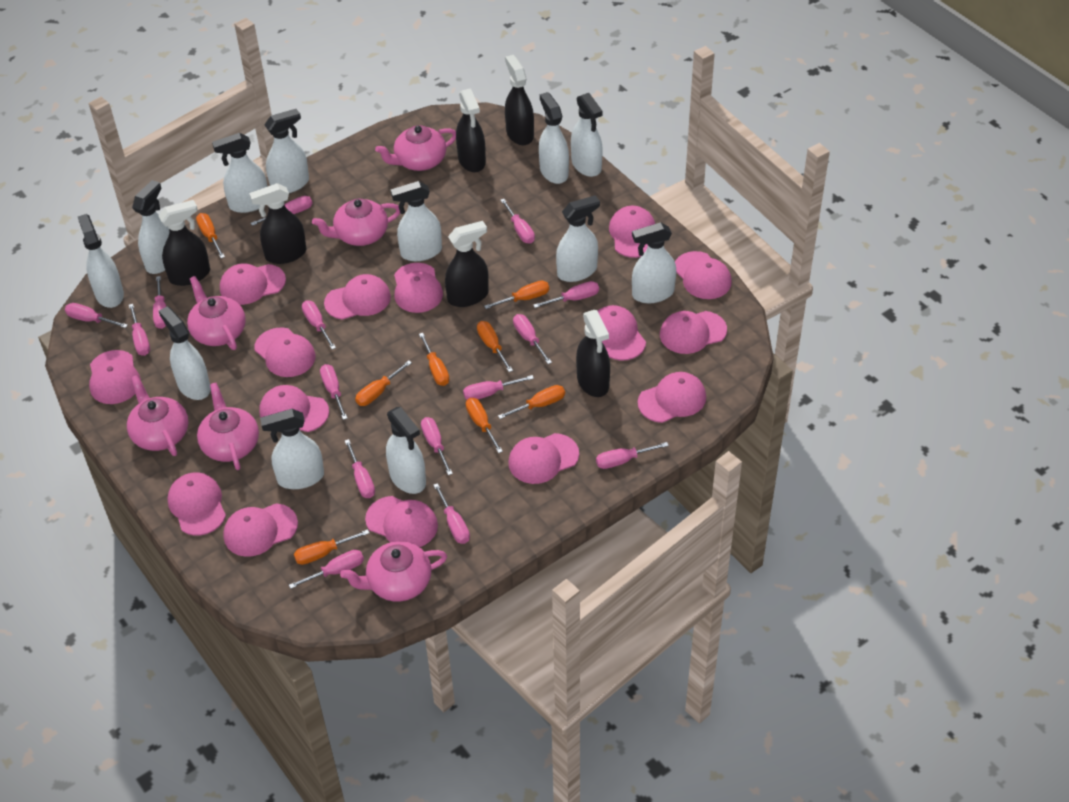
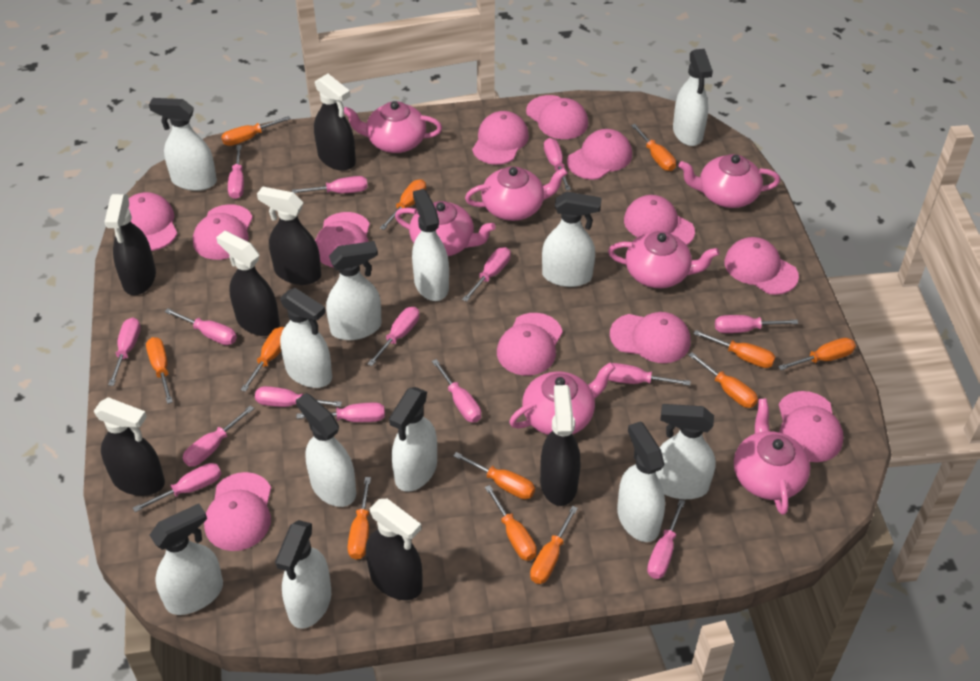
black spray bottle: 6 -> 7
orange screwdriver: 8 -> 12
pink cap: 15 -> 12
pink teapot: 6 -> 7

